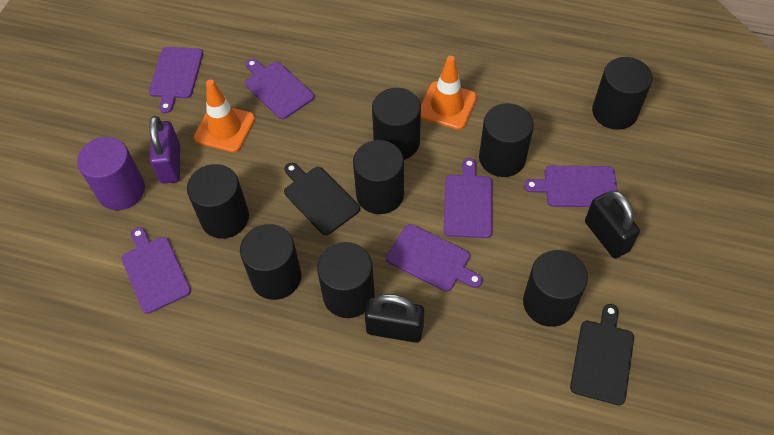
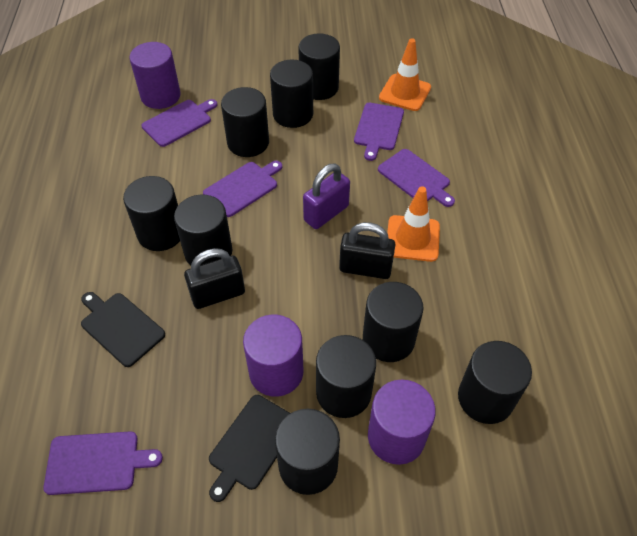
black cylinder: 8 -> 9
purple cutting board: 6 -> 5
purple cylinder: 1 -> 3

